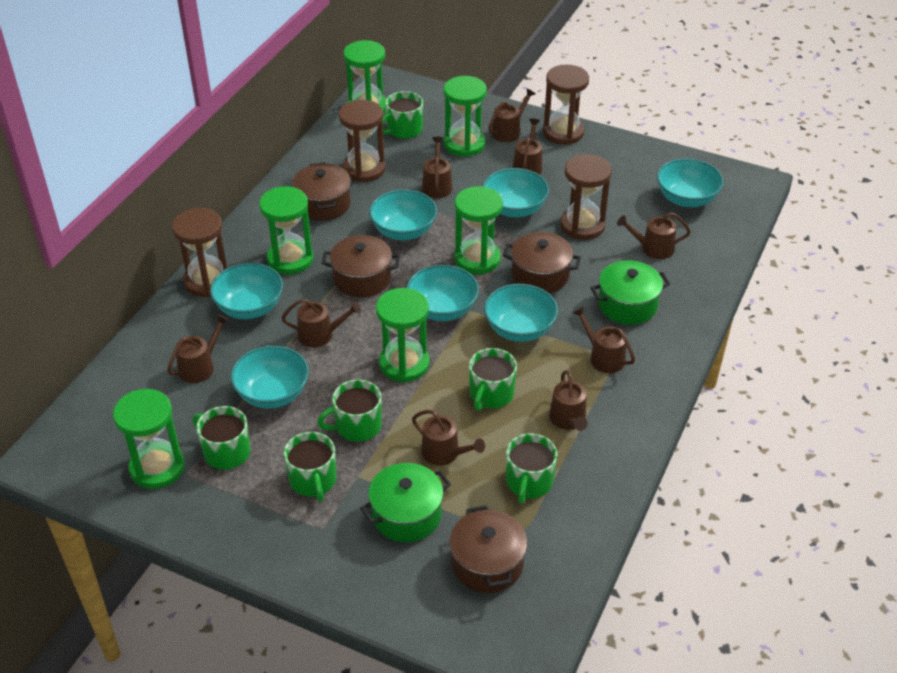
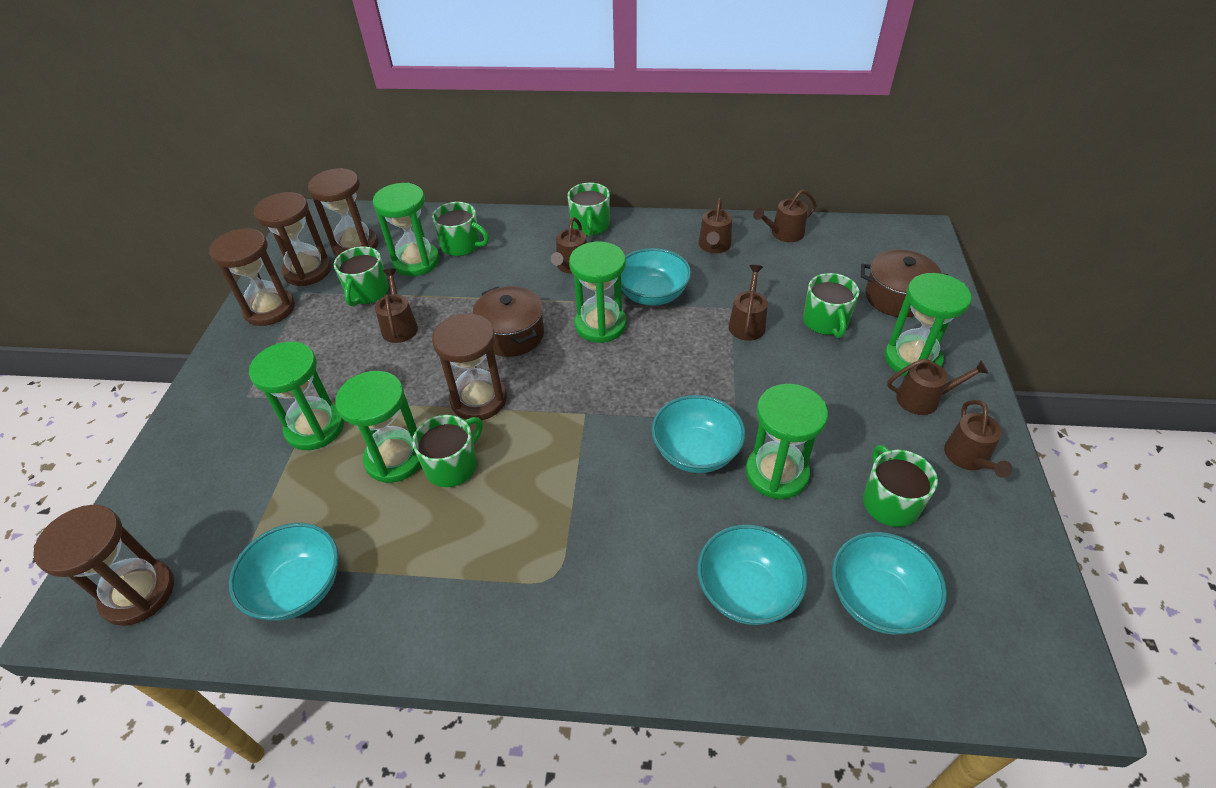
brown hourglass: 4 -> 5
brown pot: 4 -> 2
brown watering can: 9 -> 7
green pot: 2 -> 0
turquoise bowl: 7 -> 5

